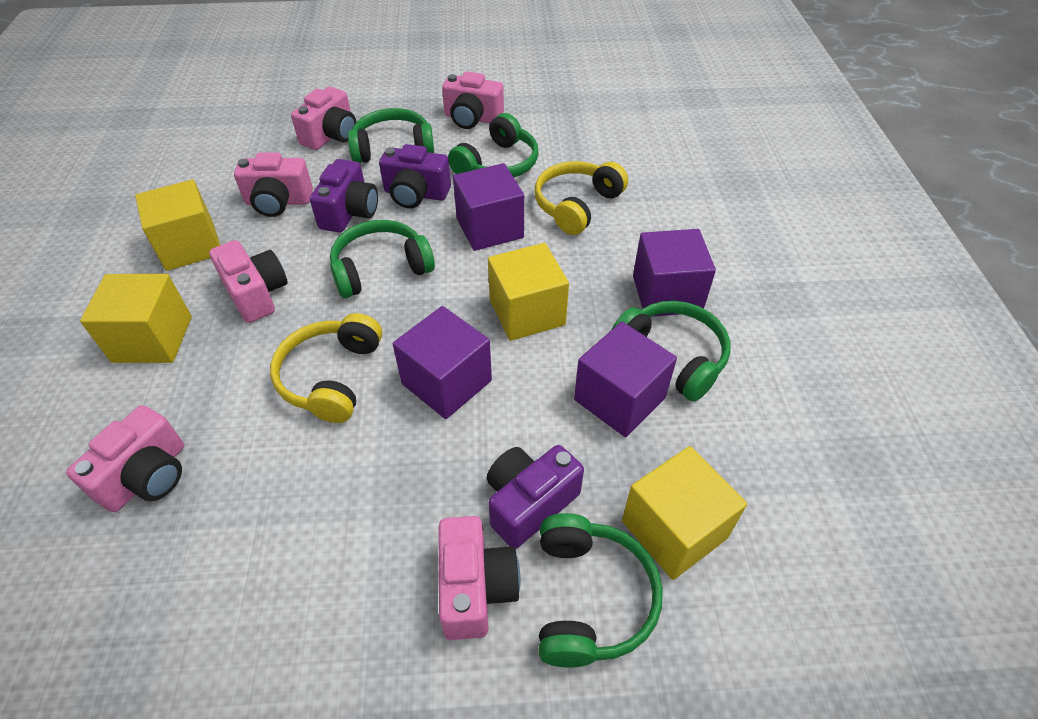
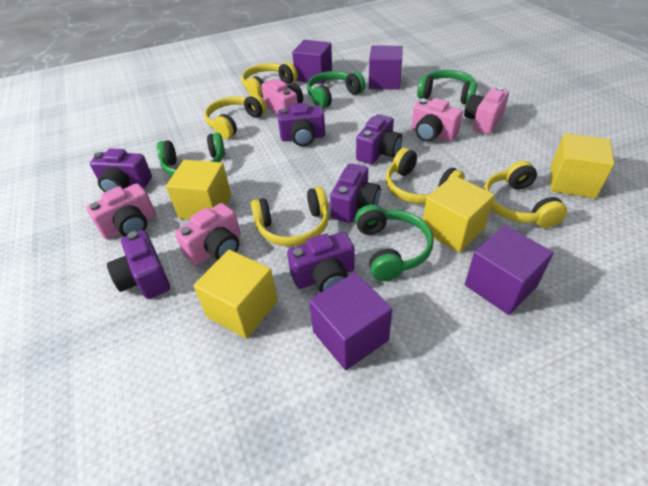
green headphones: 5 -> 4
pink camera: 6 -> 5
purple camera: 3 -> 6
yellow headphones: 2 -> 5

